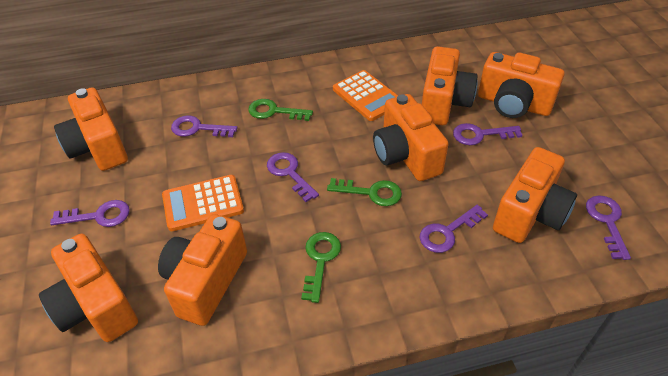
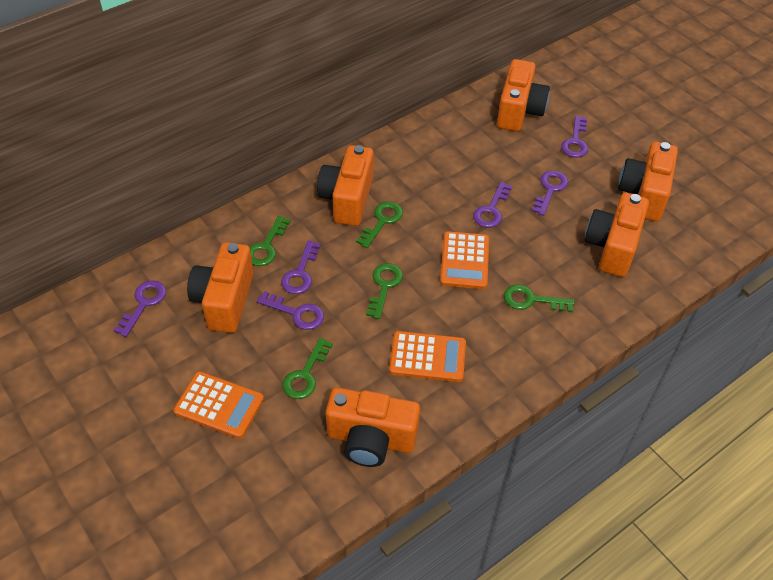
green key: 3 -> 5
orange calculator: 2 -> 3
orange camera: 7 -> 6

